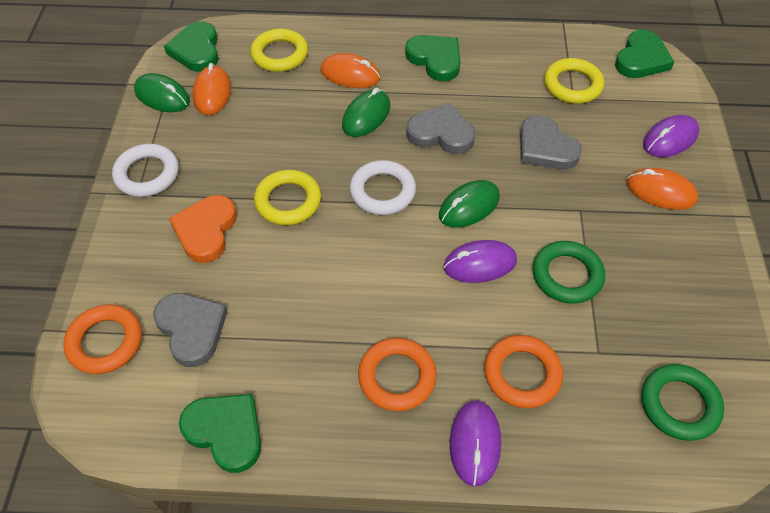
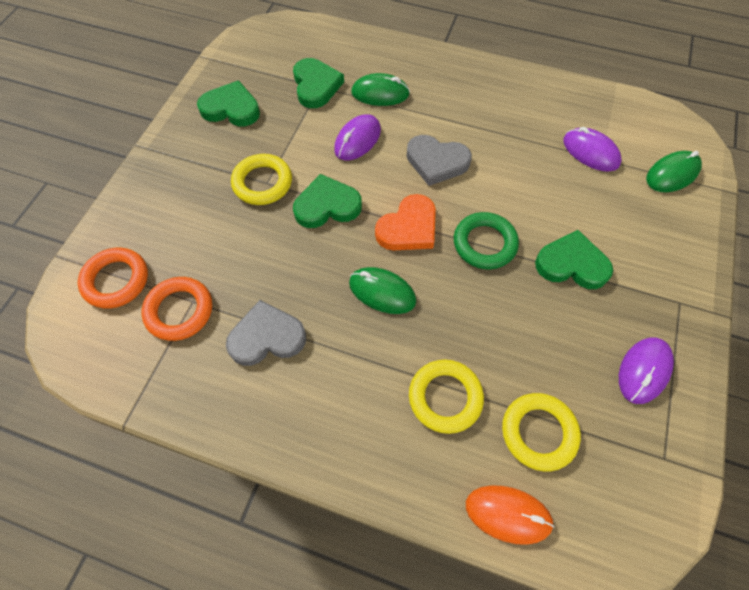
green ring: 2 -> 1
grey heart: 3 -> 2
orange mouse: 3 -> 1
orange ring: 3 -> 2
white ring: 2 -> 0

